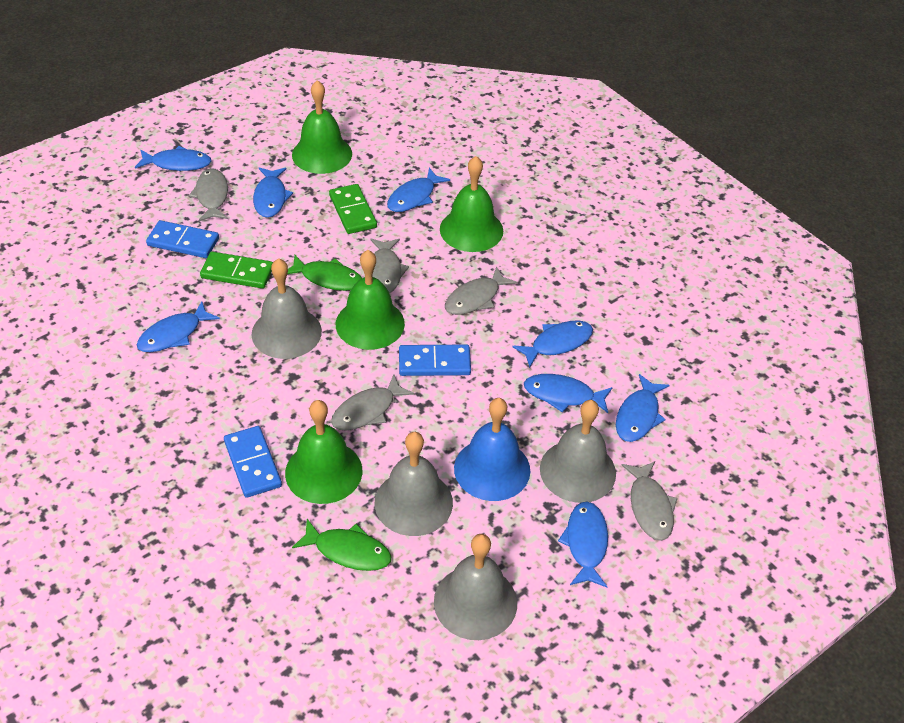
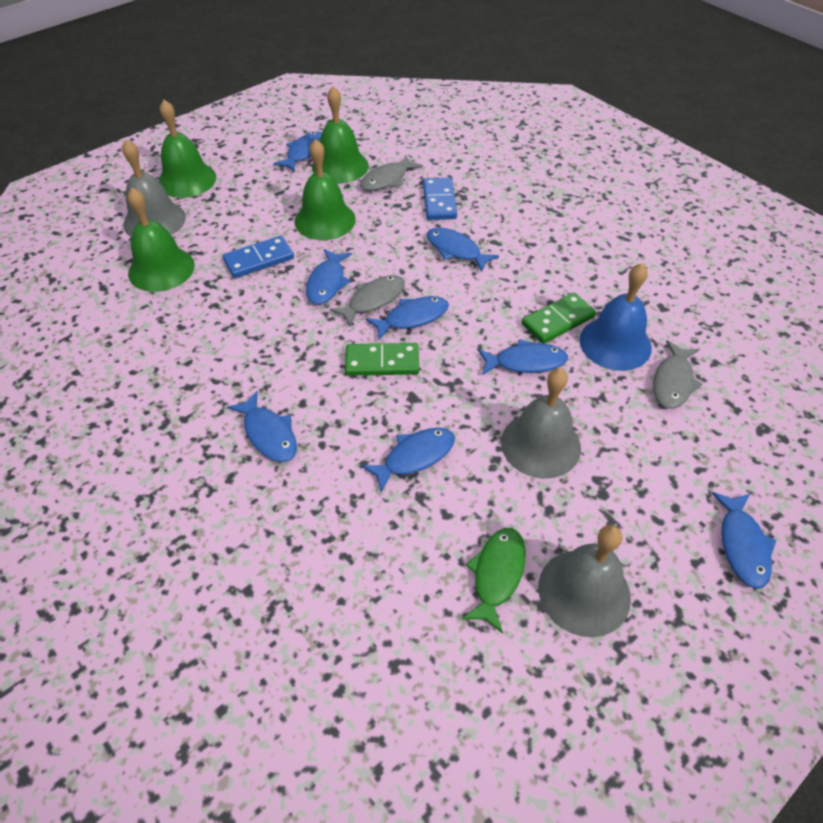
blue domino: 3 -> 2
green fish: 2 -> 1
grey bell: 4 -> 3
grey fish: 5 -> 3

